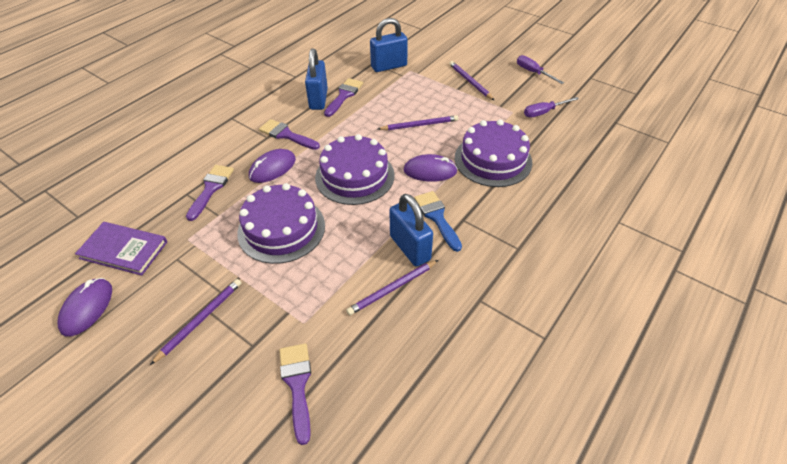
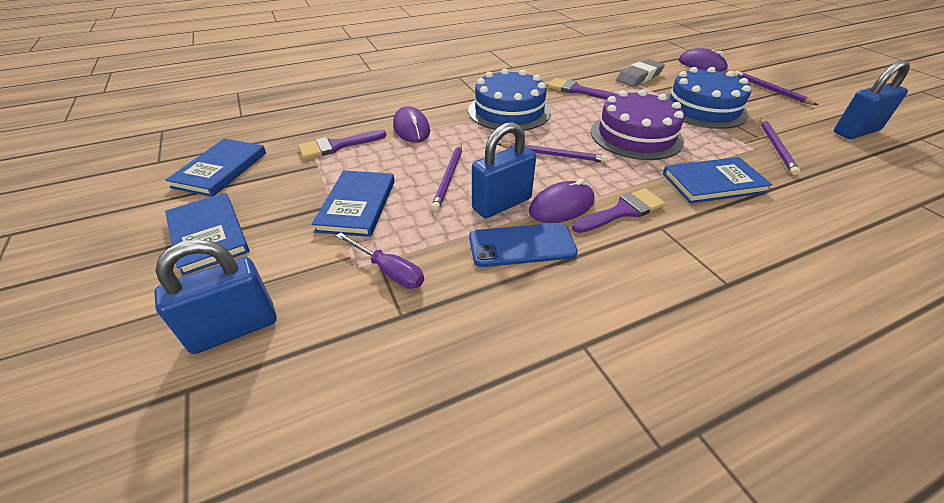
blue book: 0 -> 4
blue brush: 1 -> 0
blue cake: 0 -> 2
blue phone: 0 -> 1
grey eraser: 0 -> 1
purple book: 1 -> 0
purple brush: 4 -> 3
purple cake: 3 -> 1
purple screwdriver: 2 -> 1

